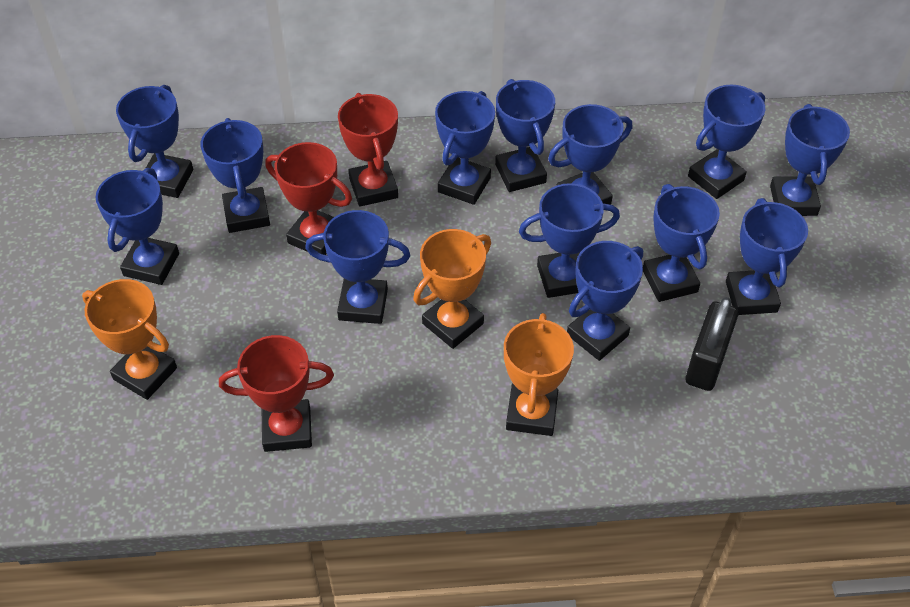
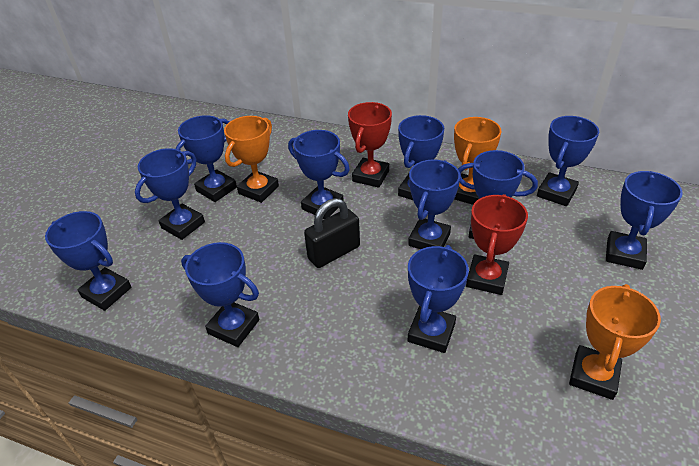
blue trophy: 13 -> 11
red trophy: 3 -> 2

